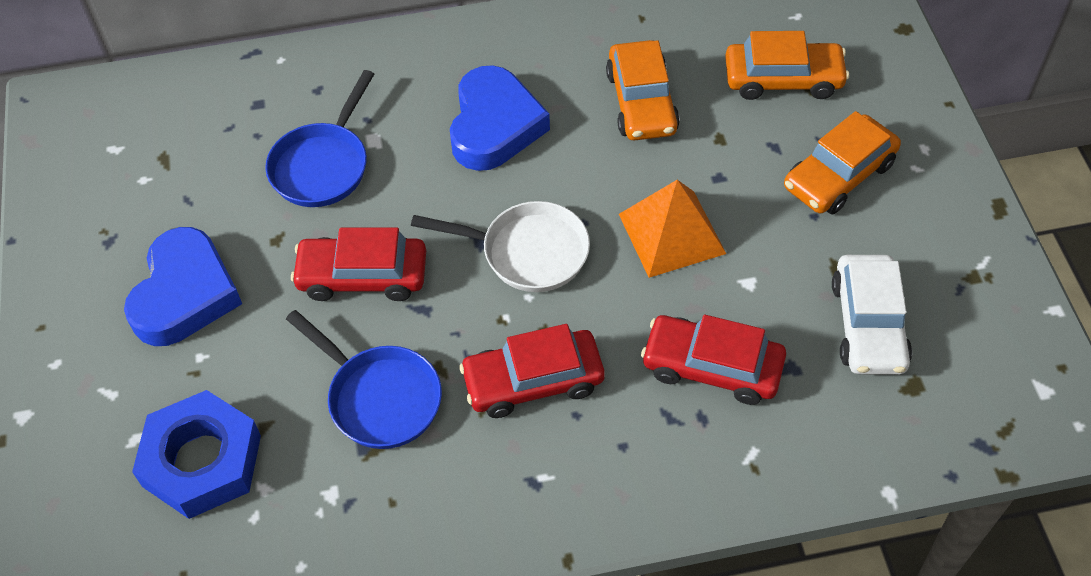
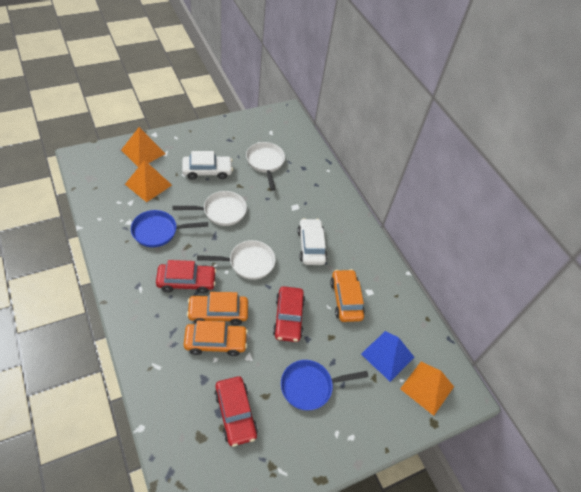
blue heart: 2 -> 0
blue nut: 1 -> 0
blue pyramid: 0 -> 1
orange pyramid: 1 -> 3
white car: 1 -> 2
white pan: 1 -> 3

